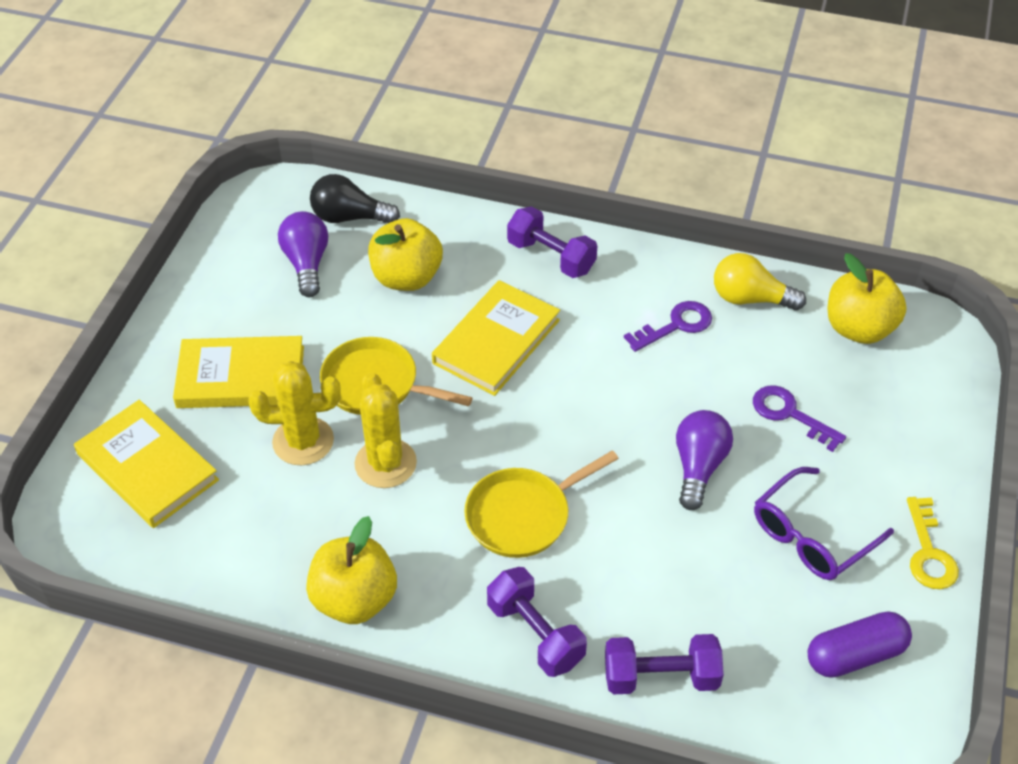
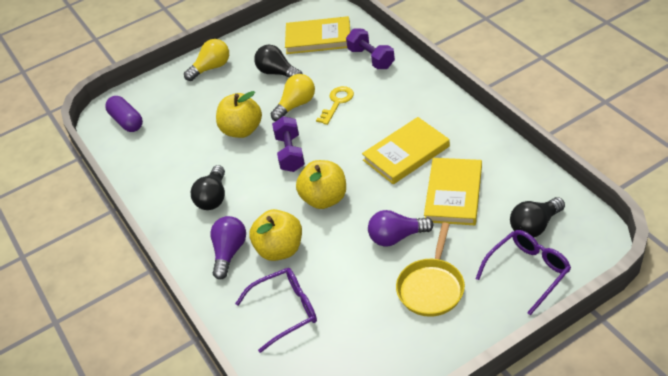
black light bulb: 1 -> 3
purple dumbbell: 3 -> 2
purple glasses: 1 -> 2
purple key: 2 -> 0
yellow cactus: 2 -> 0
yellow light bulb: 1 -> 2
yellow pan: 2 -> 1

